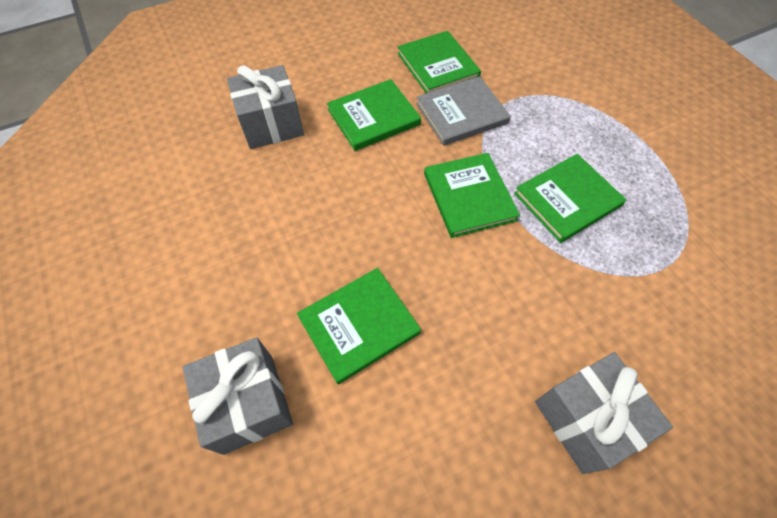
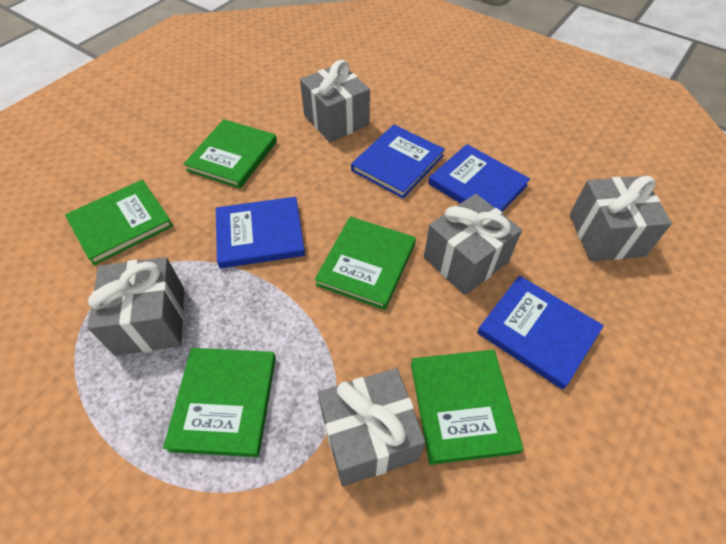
blue book: 0 -> 4
grey book: 1 -> 0
grey gift: 3 -> 5

